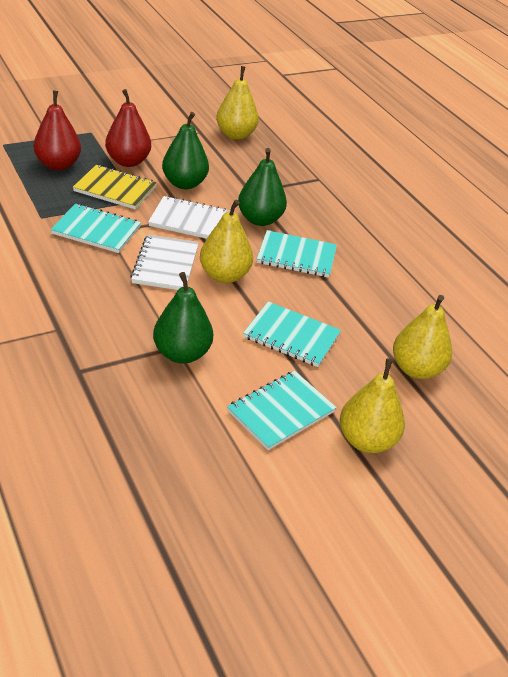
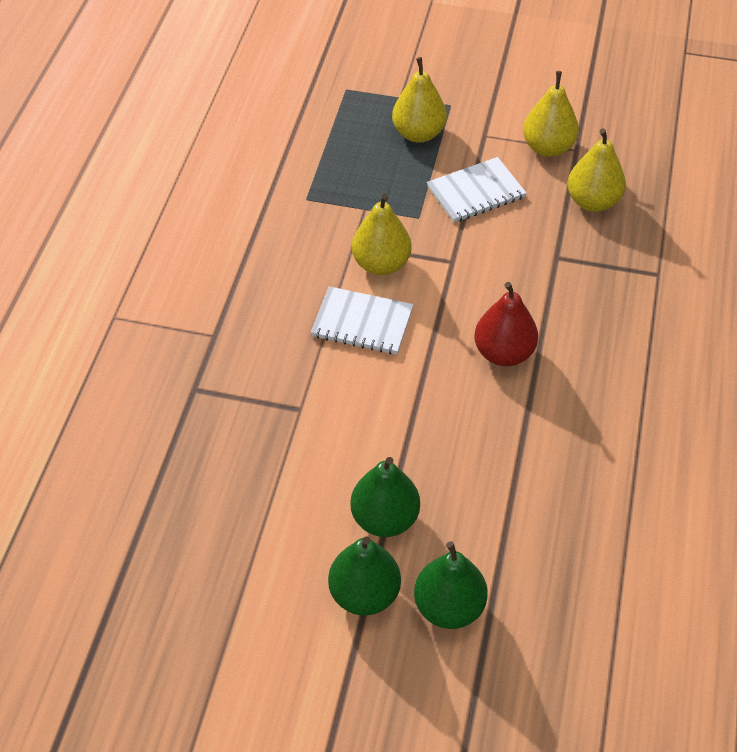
red pear: 2 -> 1
turquoise notebook: 4 -> 0
yellow notebook: 1 -> 0

